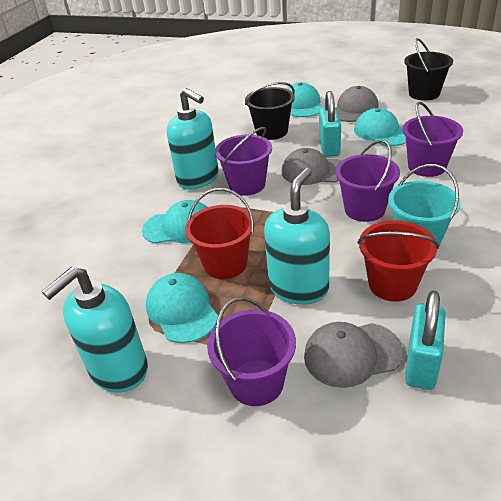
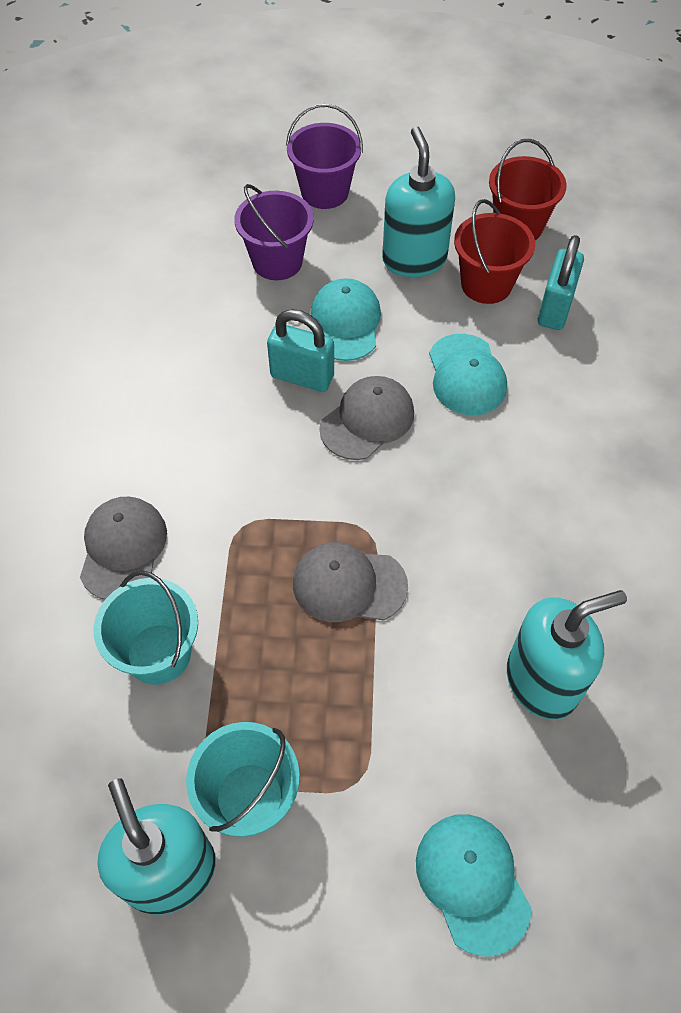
black bucket: 2 -> 0
purple bucket: 4 -> 2
turquoise bucket: 1 -> 2
turquoise cap: 4 -> 3

